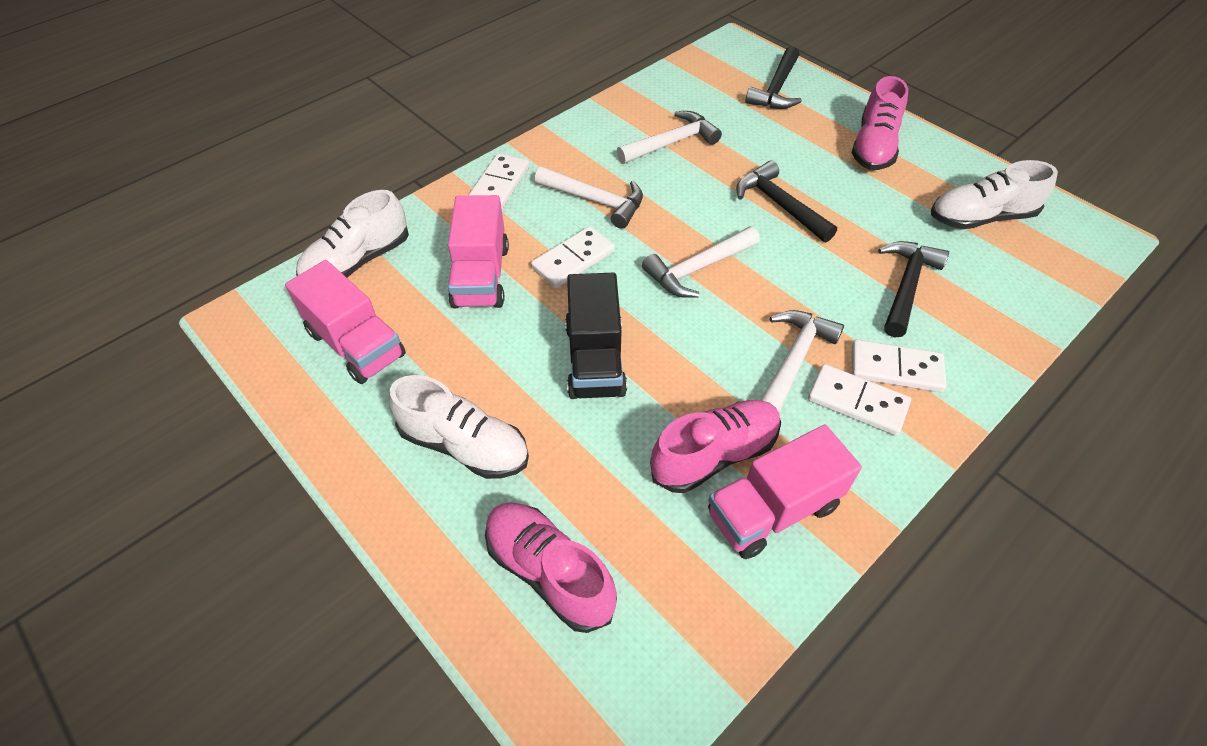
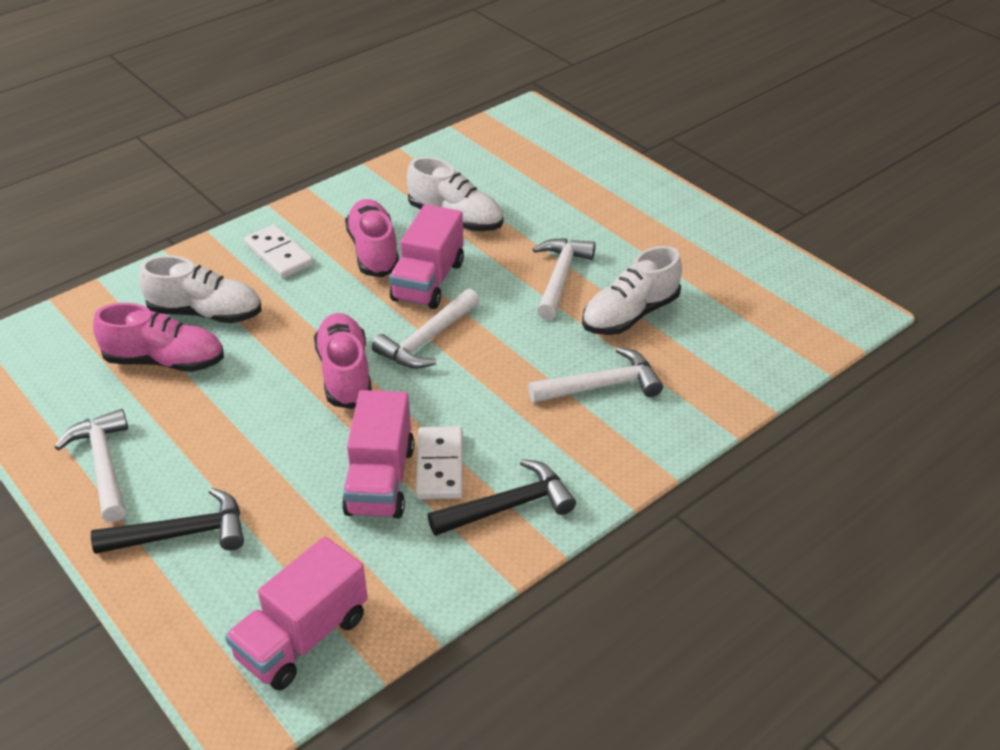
black hammer: 3 -> 2
black truck: 1 -> 0
white domino: 4 -> 2

